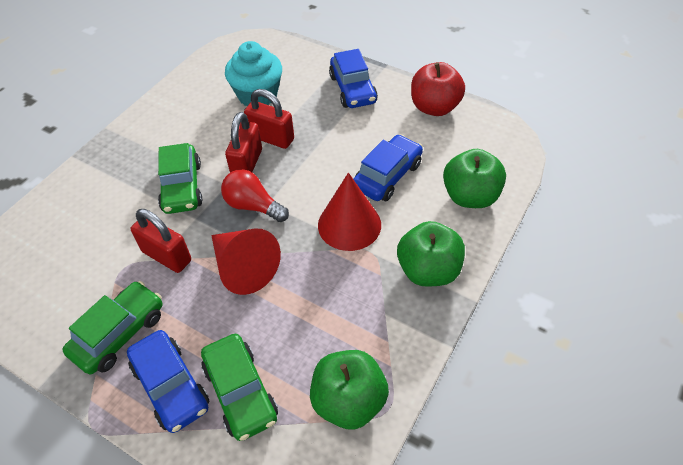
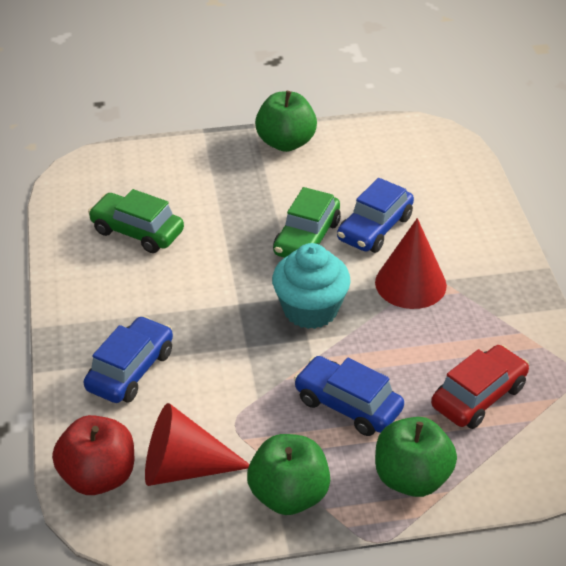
green car: 3 -> 2
red car: 0 -> 1
red light bulb: 1 -> 0
red padlock: 3 -> 0

